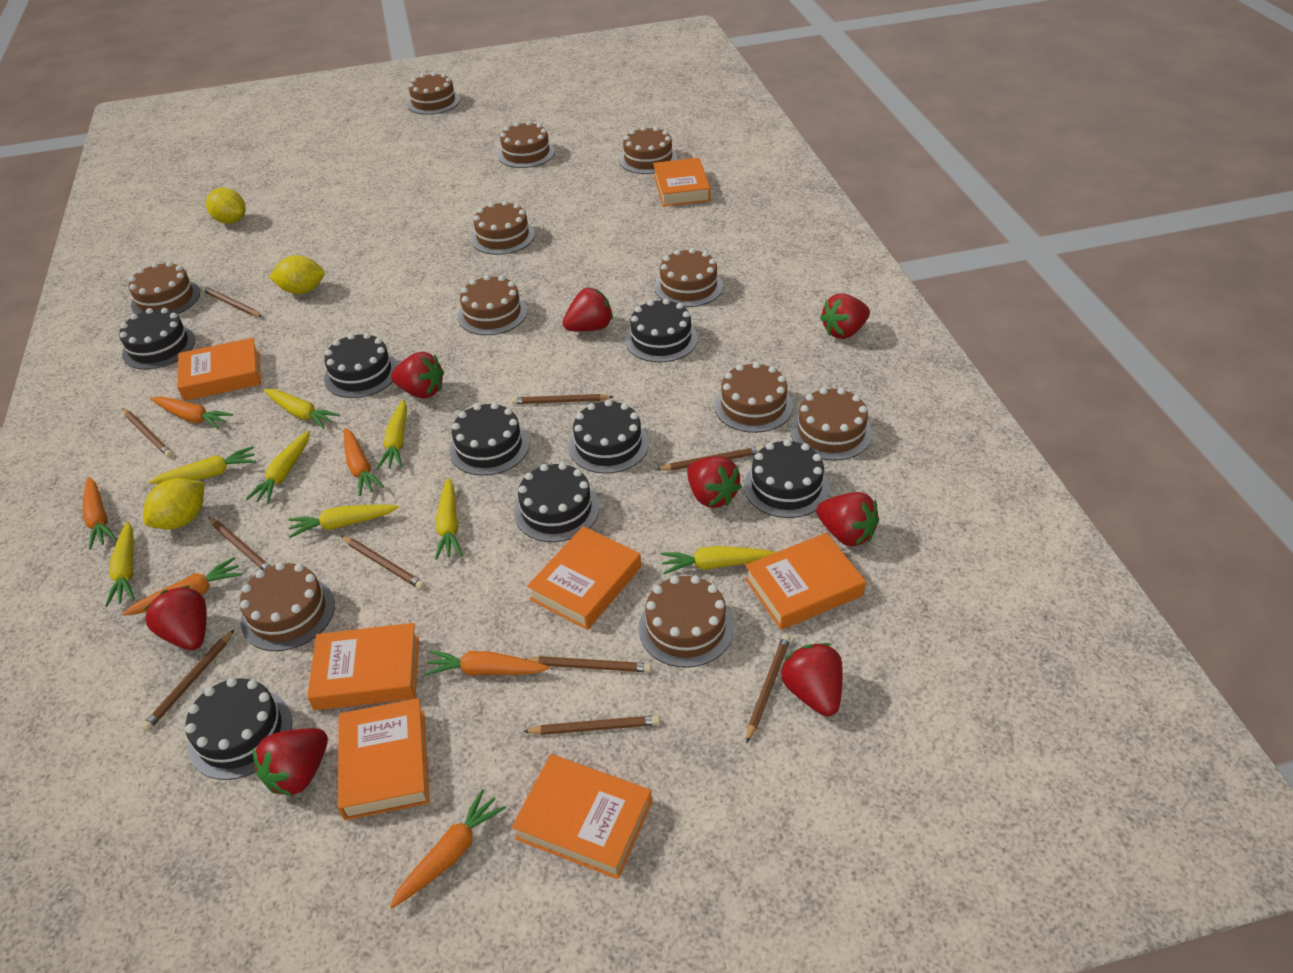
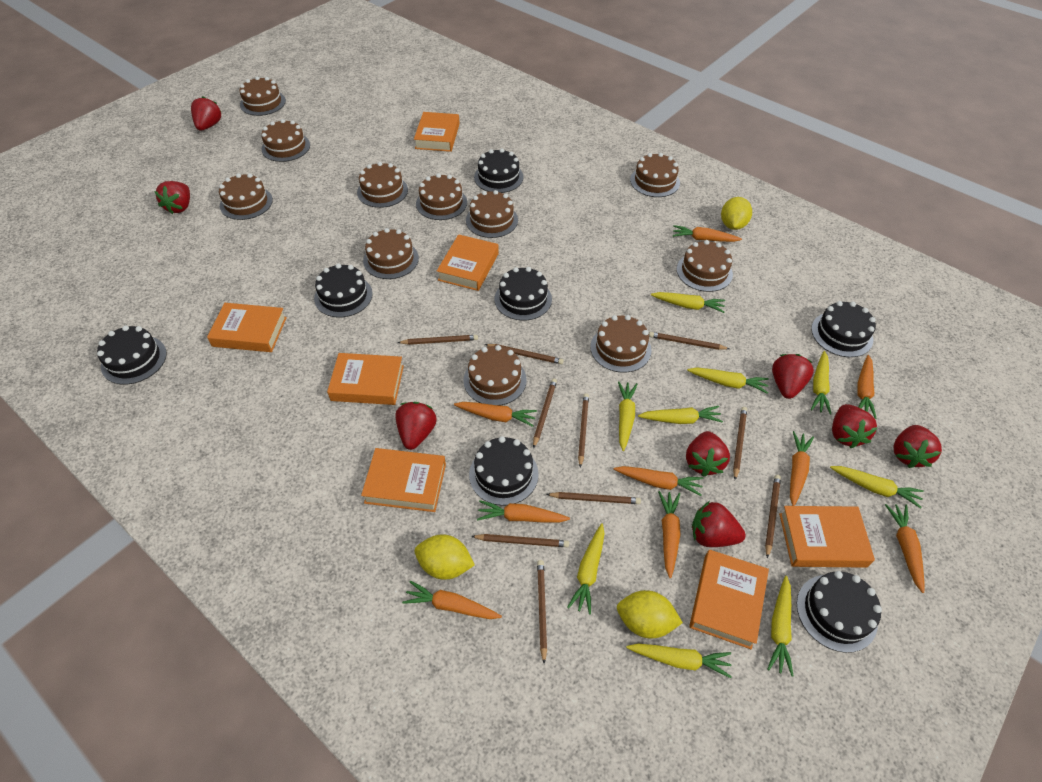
black cake: 8 -> 7
orange carrot: 6 -> 9
yellow carrot: 8 -> 9

